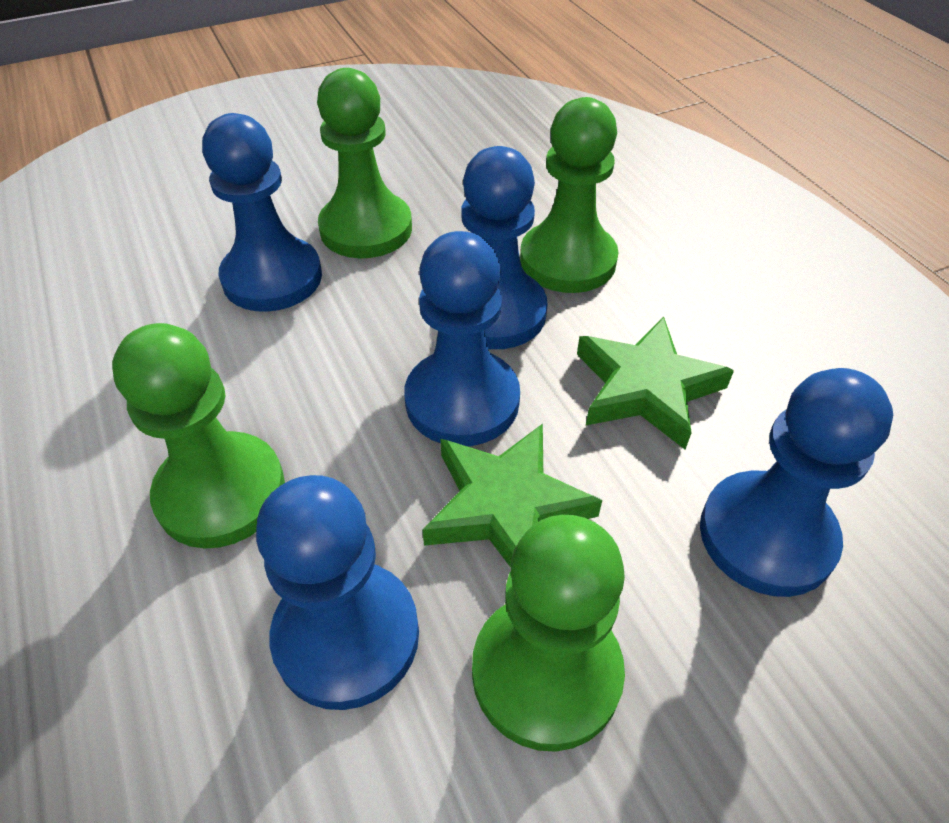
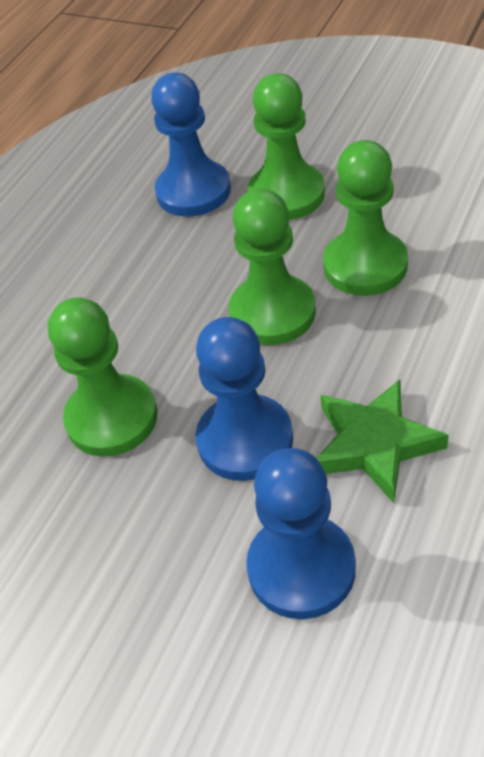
blue pawn: 5 -> 3
green star: 2 -> 1

